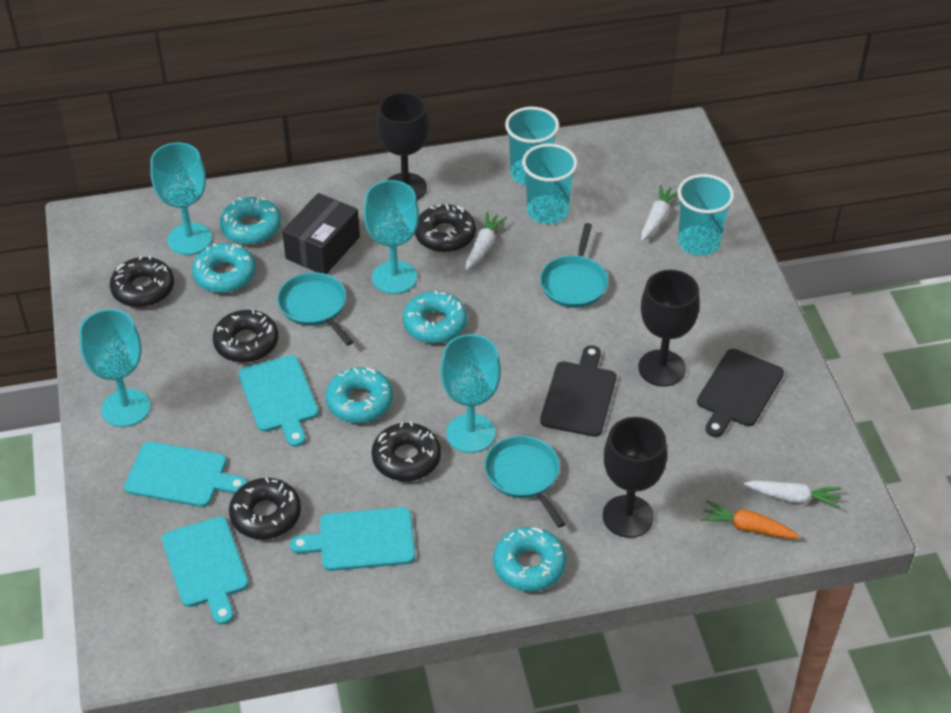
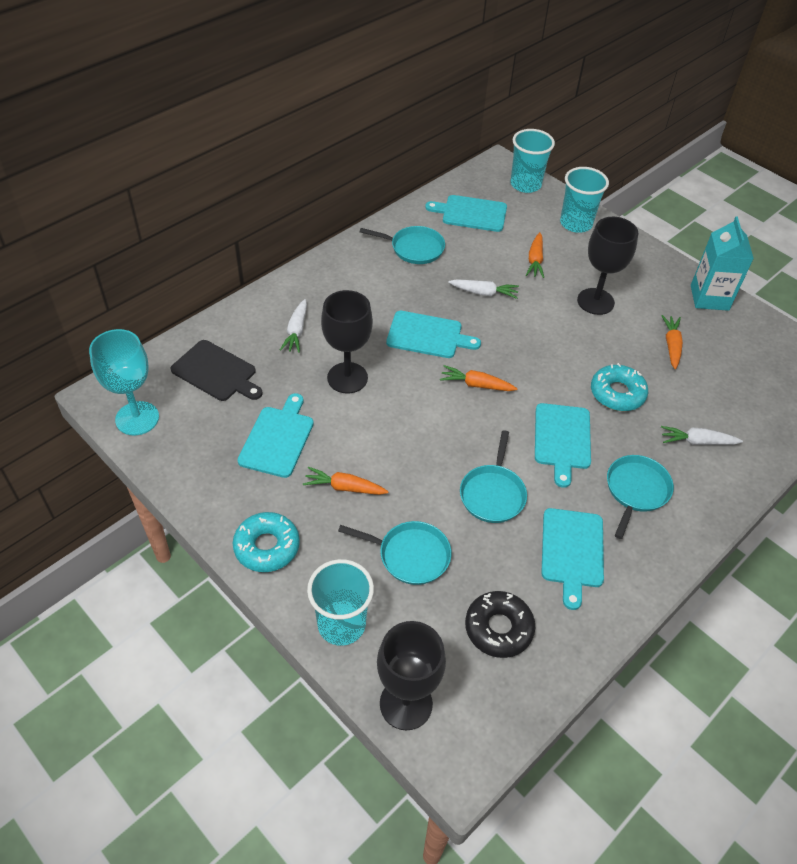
black box: 1 -> 0
black cutting board: 2 -> 1
black donut: 5 -> 1
orange carrot: 1 -> 4
turquoise carton: 0 -> 1
turquoise cutting board: 4 -> 5
turquoise donut: 5 -> 2
turquoise goblet: 4 -> 1
turquoise pan: 3 -> 4

